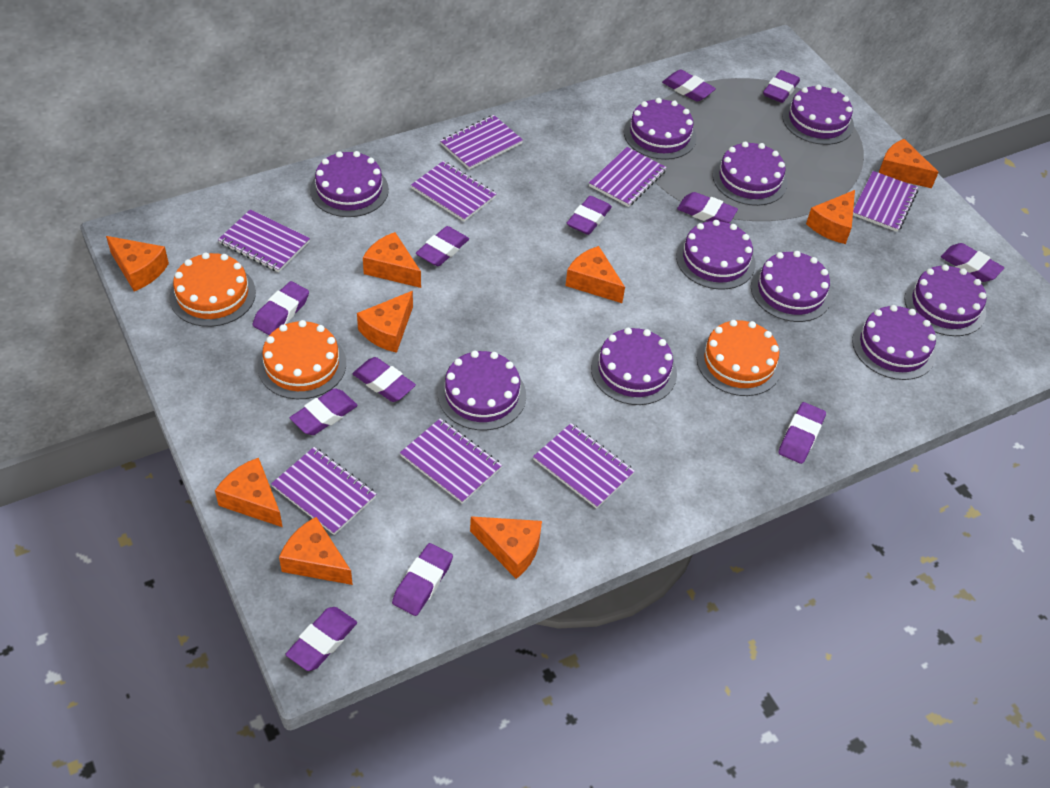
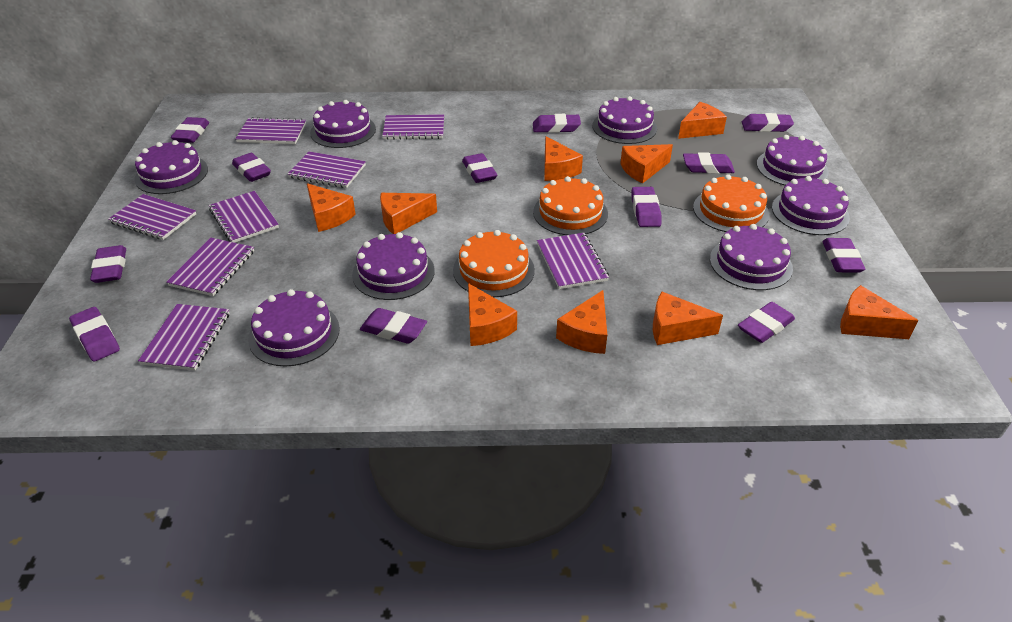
purple cake: 10 -> 8

